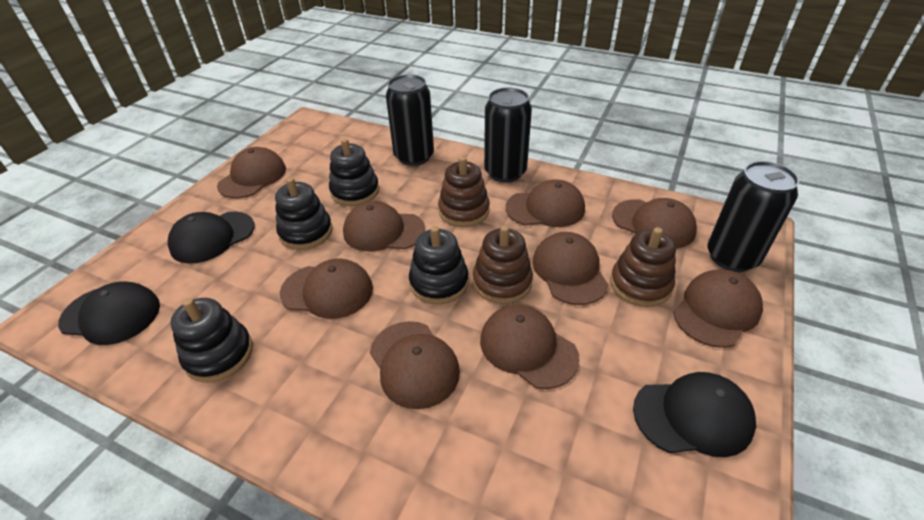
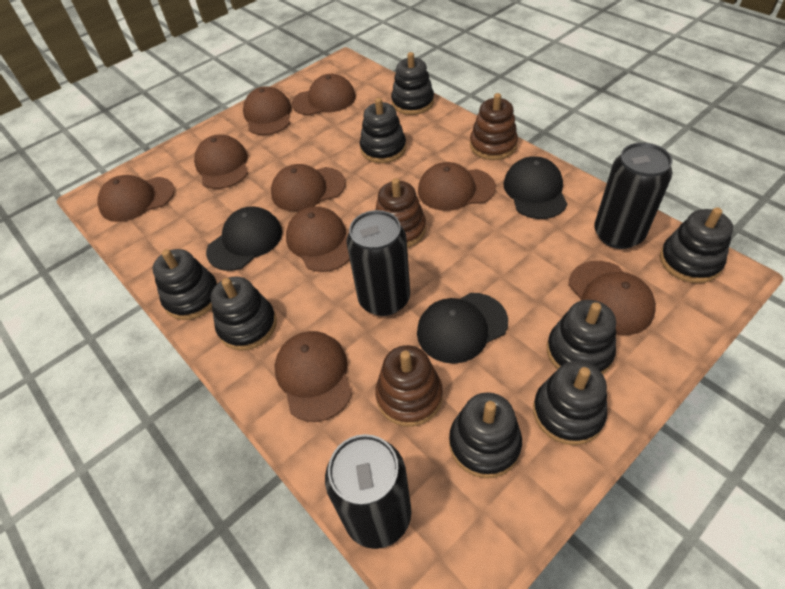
black stacking toy: 4 -> 8

